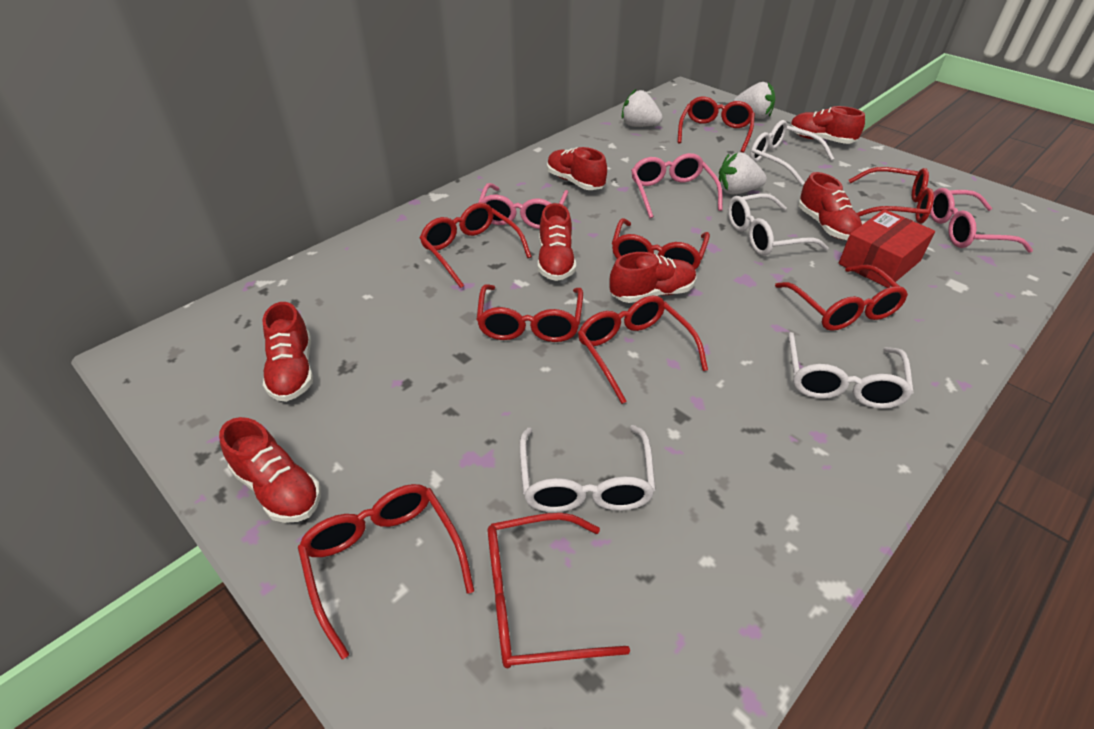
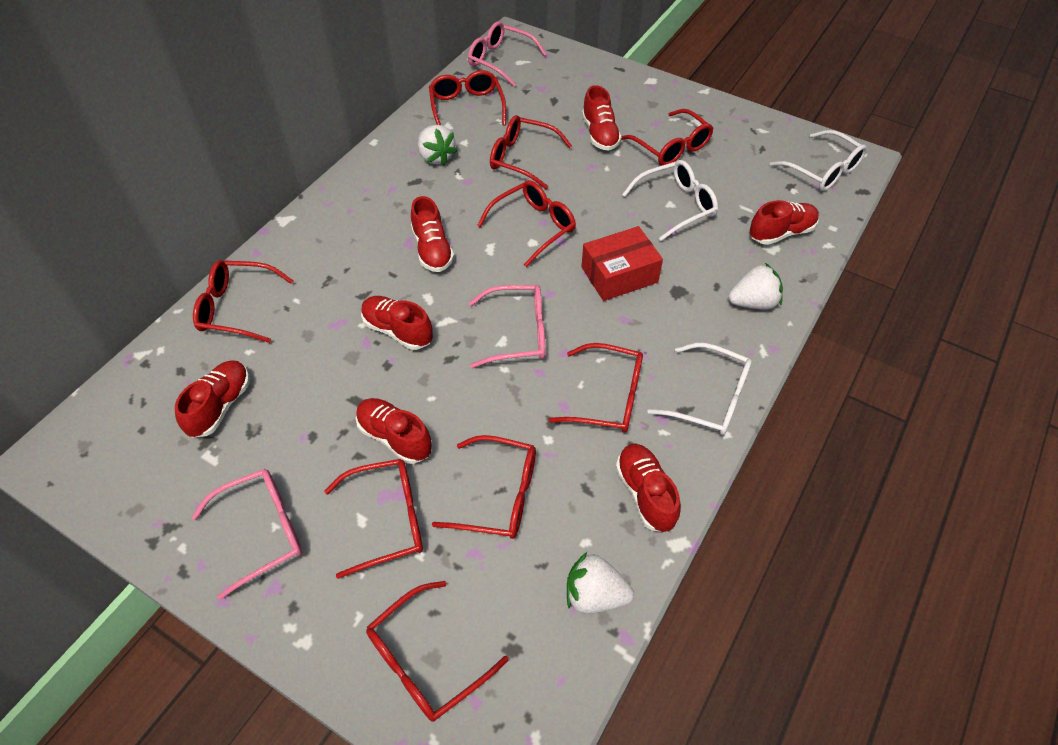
white glasses: 4 -> 3

